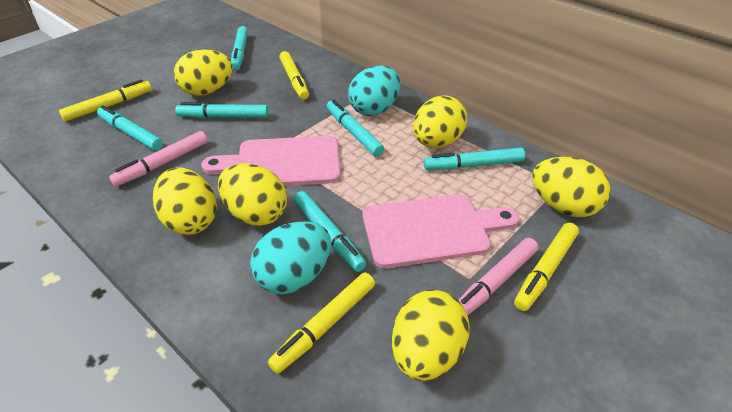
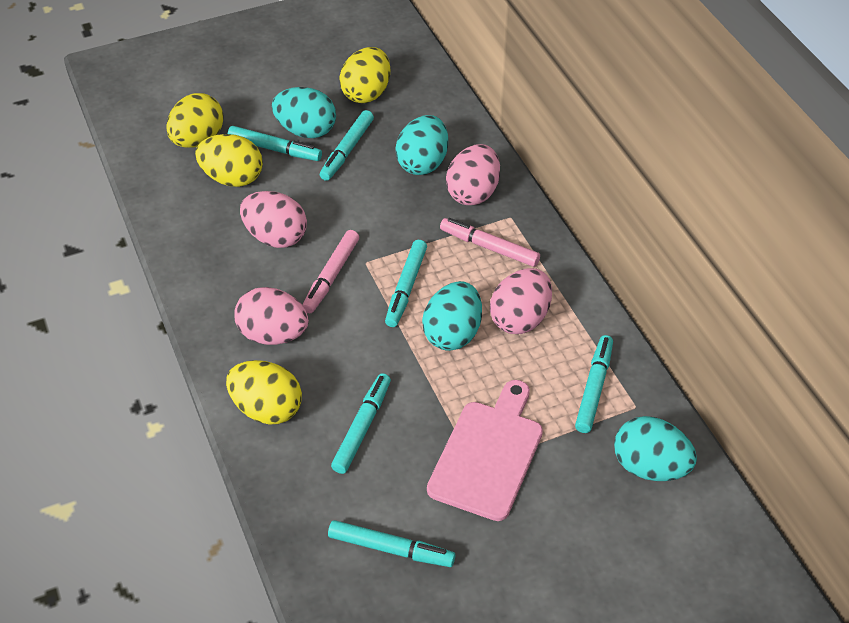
pink cutting board: 2 -> 1
pink egg: 0 -> 4
turquoise egg: 2 -> 4
yellow egg: 6 -> 4
yellow marker: 4 -> 0

